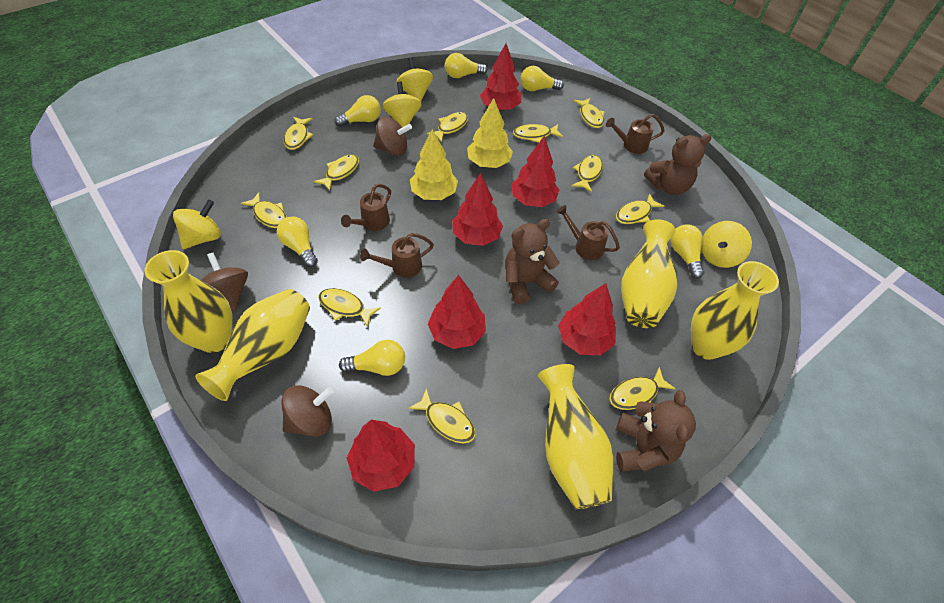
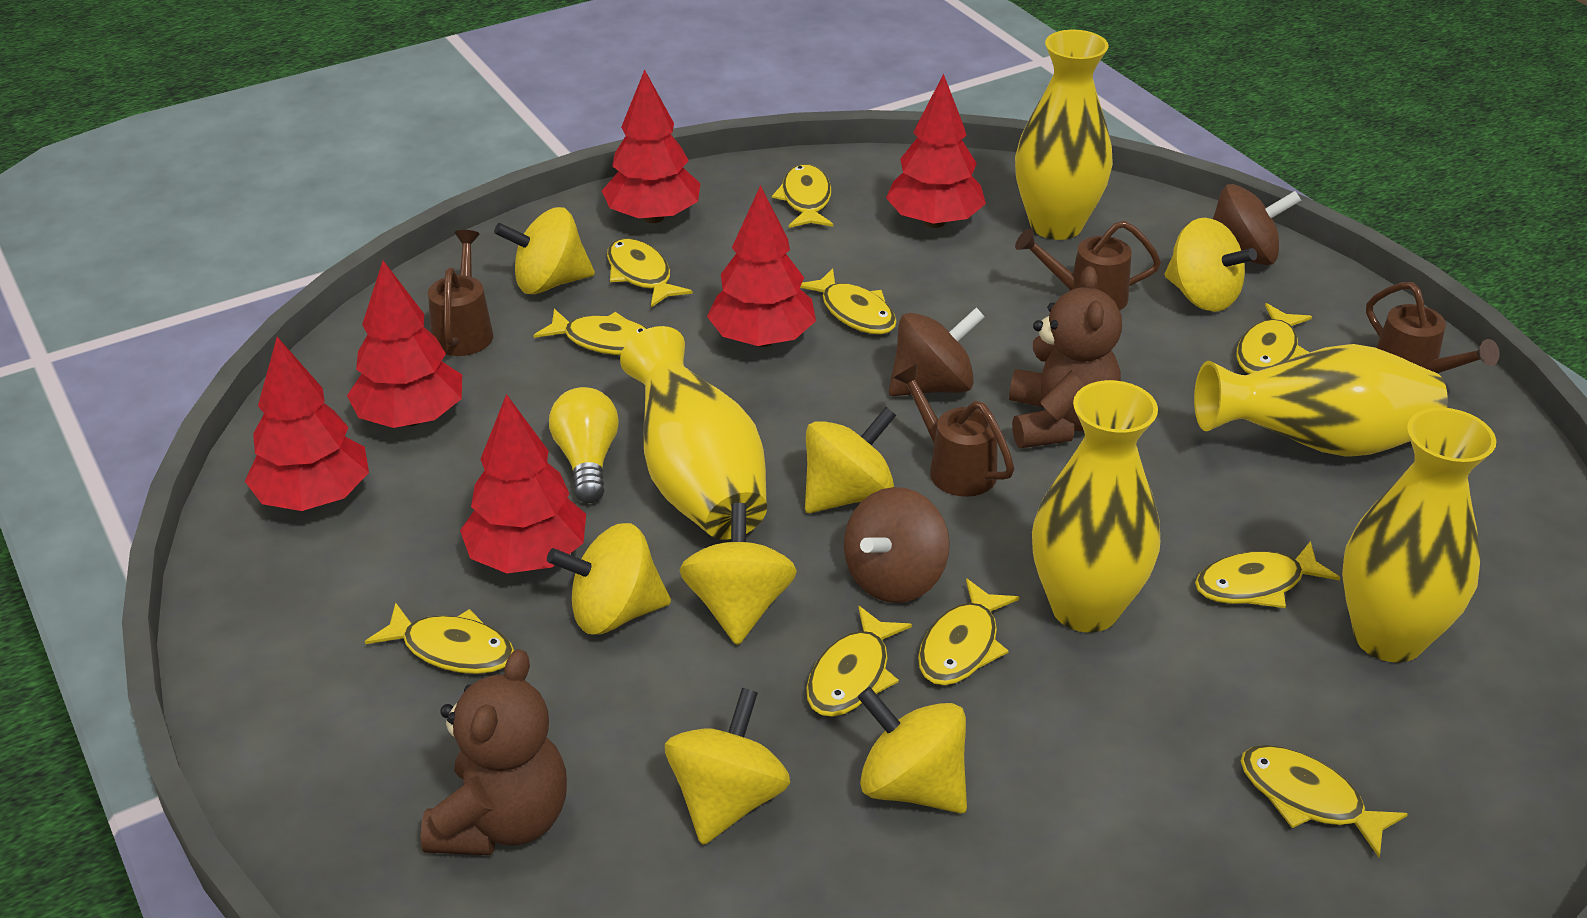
brown teddy bear: 3 -> 2
yellow fish: 11 -> 10
yellow light bulb: 6 -> 1
yellow spinning top: 4 -> 7
yellow tree: 2 -> 0

